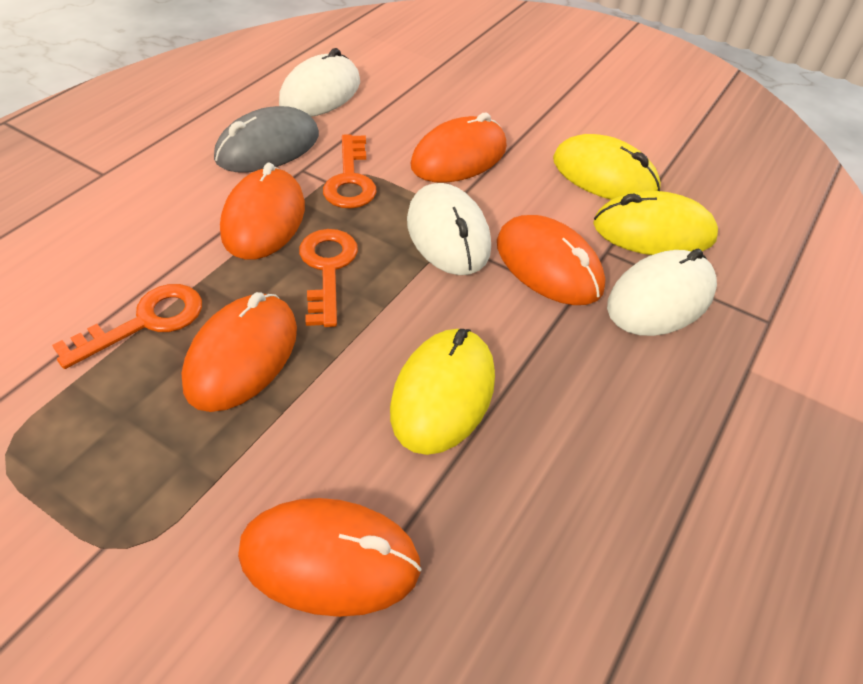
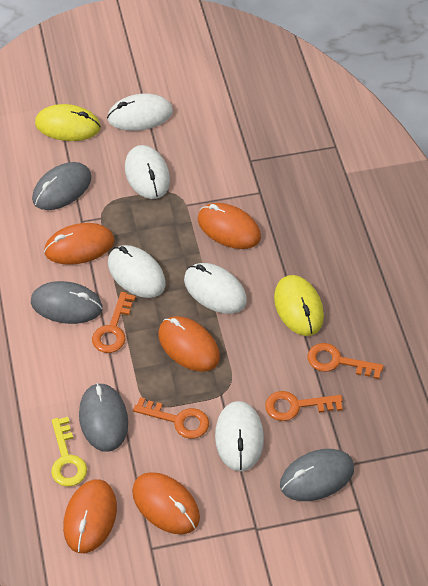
grey mouse: 1 -> 4
orange key: 3 -> 4
white mouse: 3 -> 5
yellow key: 0 -> 1
yellow mouse: 3 -> 2

